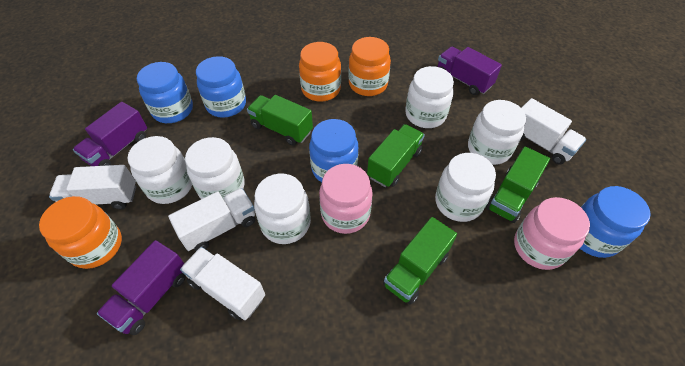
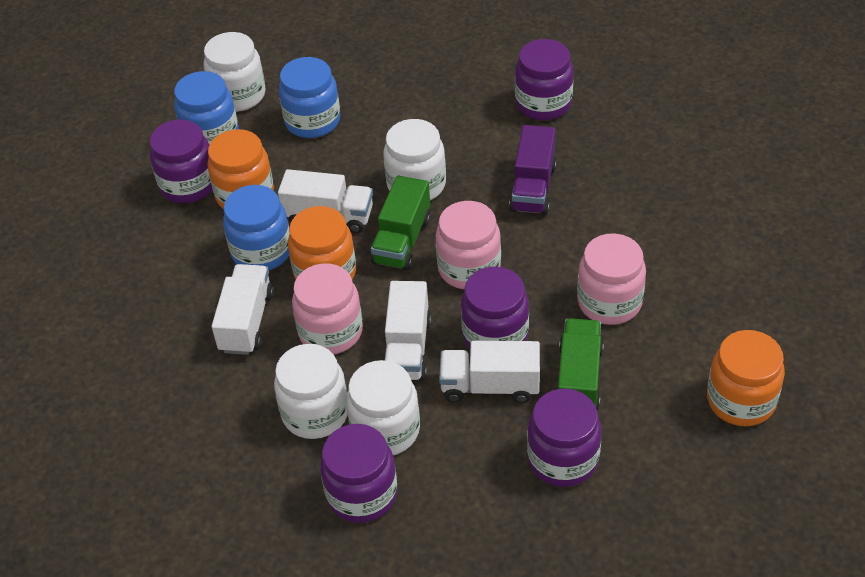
blue jar: 4 -> 3
green truck: 4 -> 2
pink jar: 2 -> 3
purple jar: 0 -> 5
purple truck: 3 -> 1
white jar: 6 -> 4

